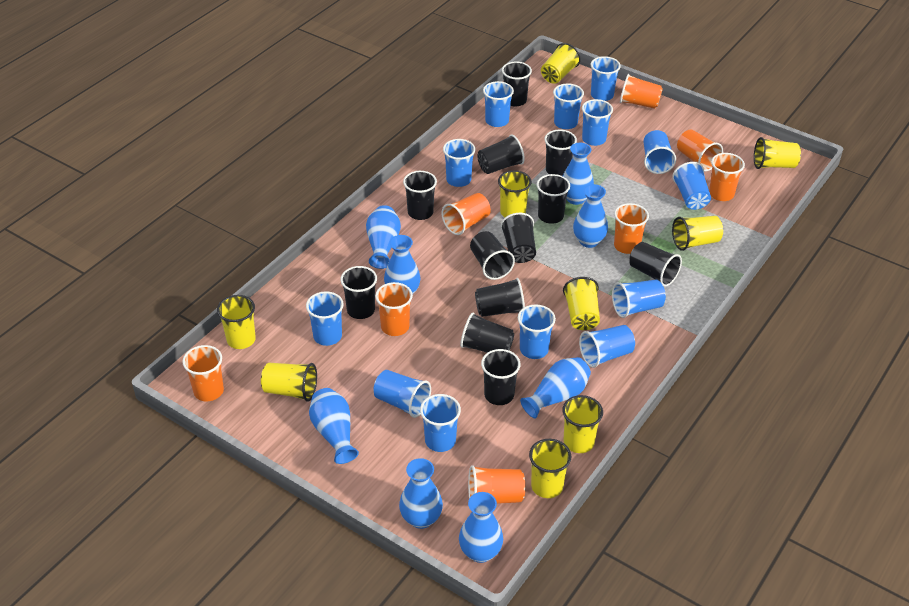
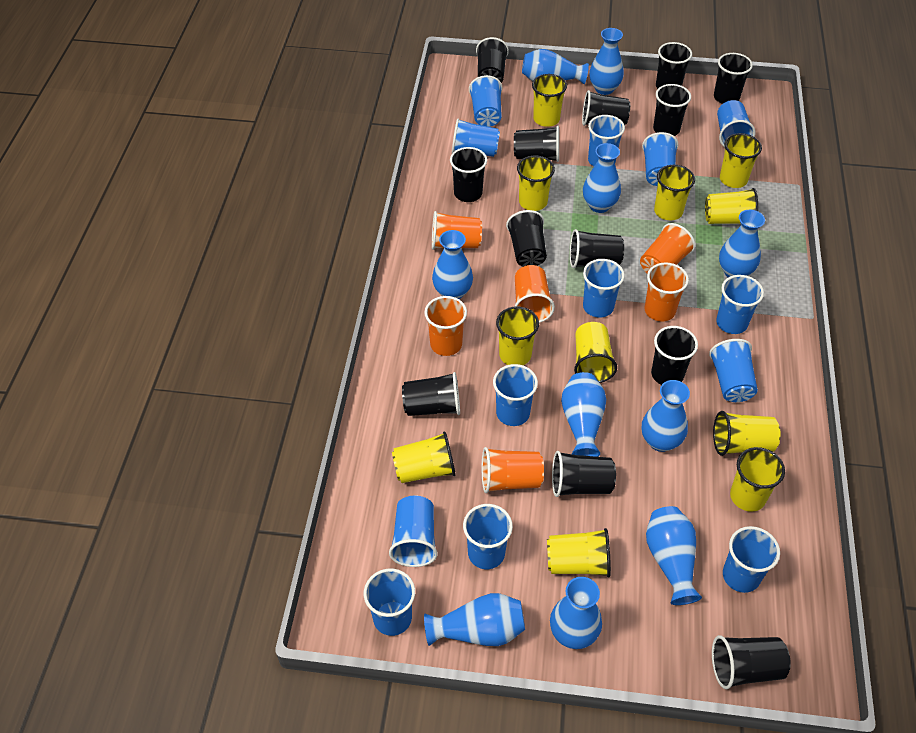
black cup: 12 -> 13
blue vase: 8 -> 10
orange cup: 8 -> 6
yellow cup: 9 -> 11

